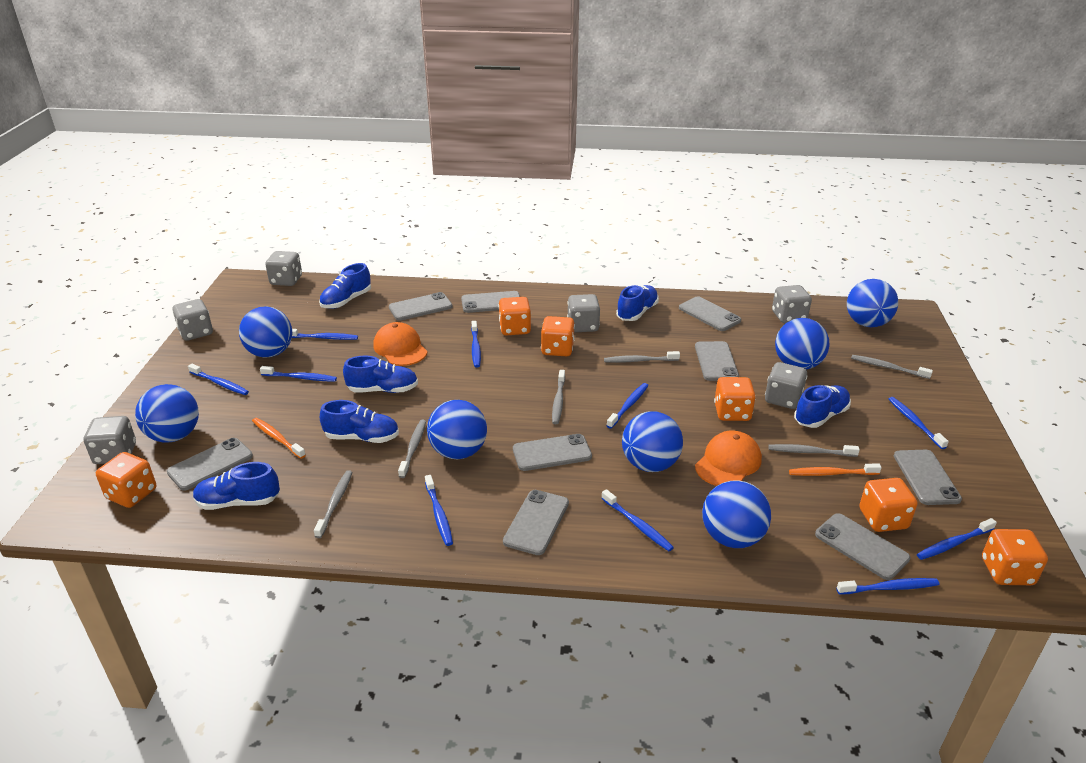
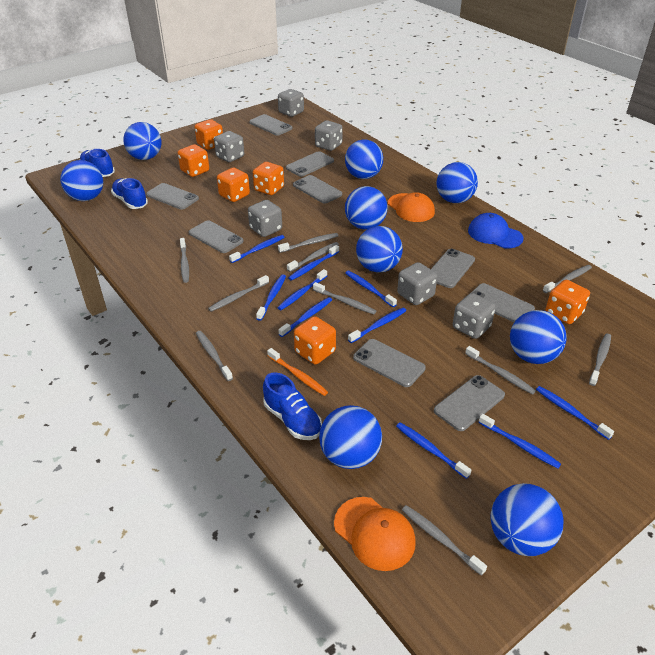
blue ball: 7 -> 9
blue cap: 0 -> 1
blue shoe: 6 -> 3
grey toothbrush: 6 -> 10
orange toothbrush: 2 -> 1

